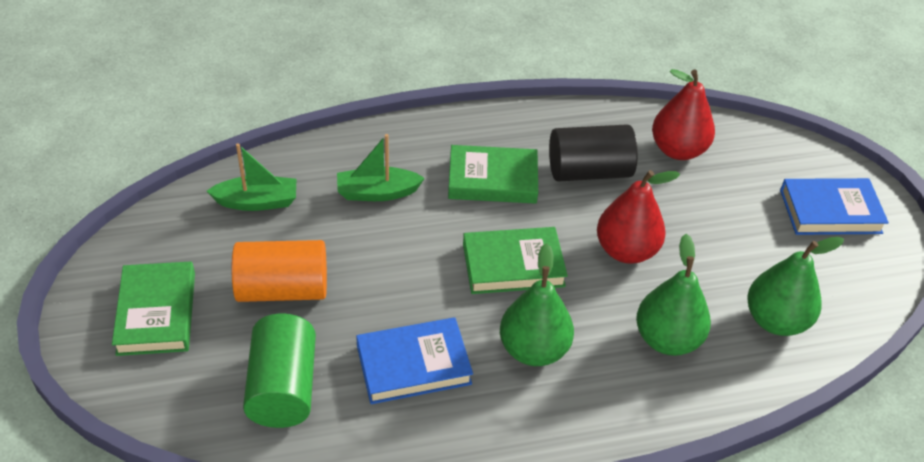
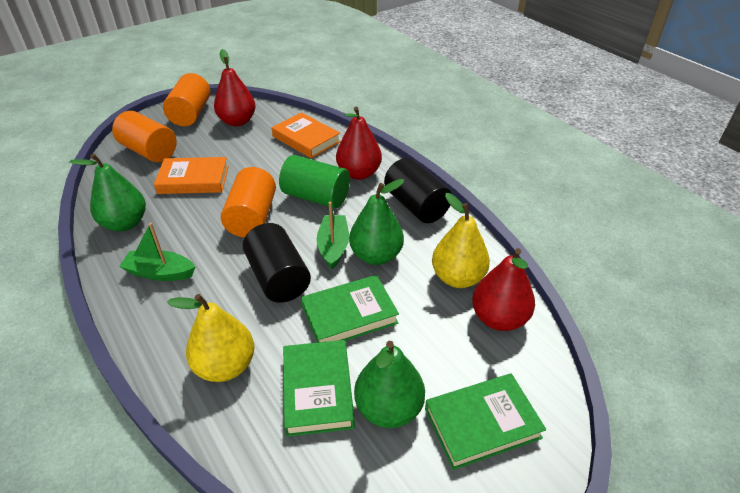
black cylinder: 1 -> 2
blue book: 2 -> 0
orange book: 0 -> 2
orange cylinder: 1 -> 3
red pear: 2 -> 3
yellow pear: 0 -> 2

